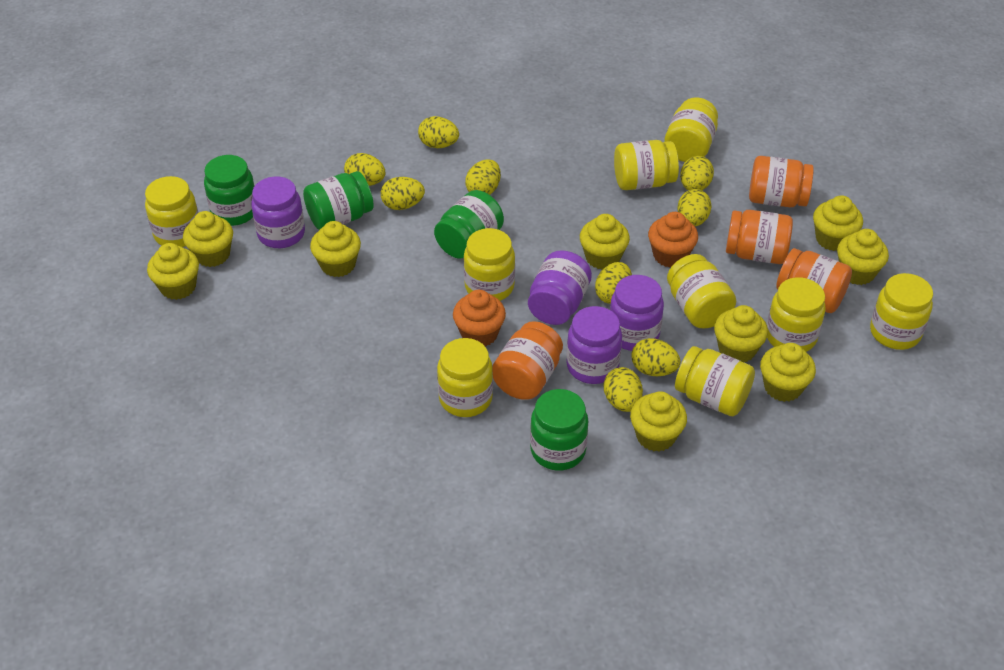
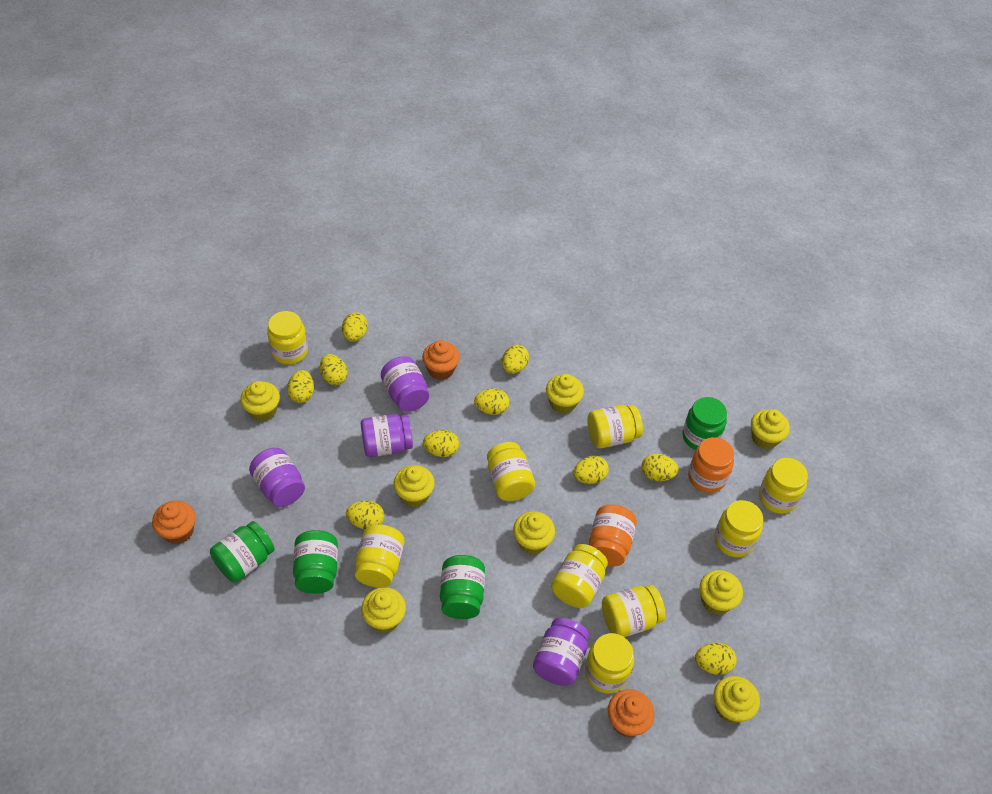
orange cupcake: 2 -> 3
orange jar: 4 -> 2
yellow cupcake: 9 -> 8
yellow egg: 9 -> 10

